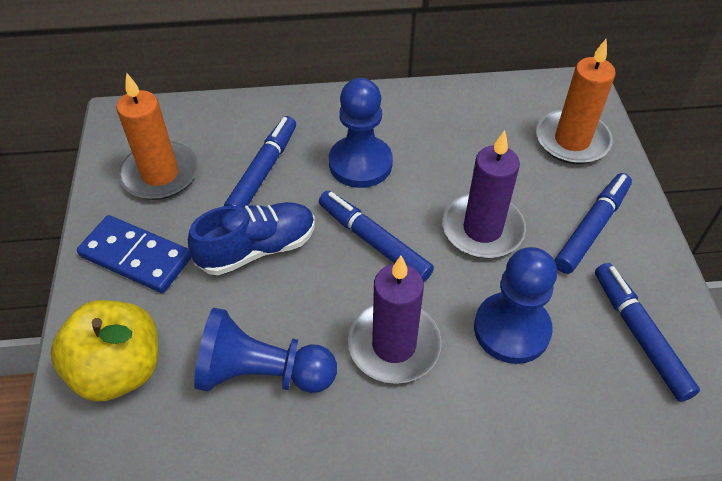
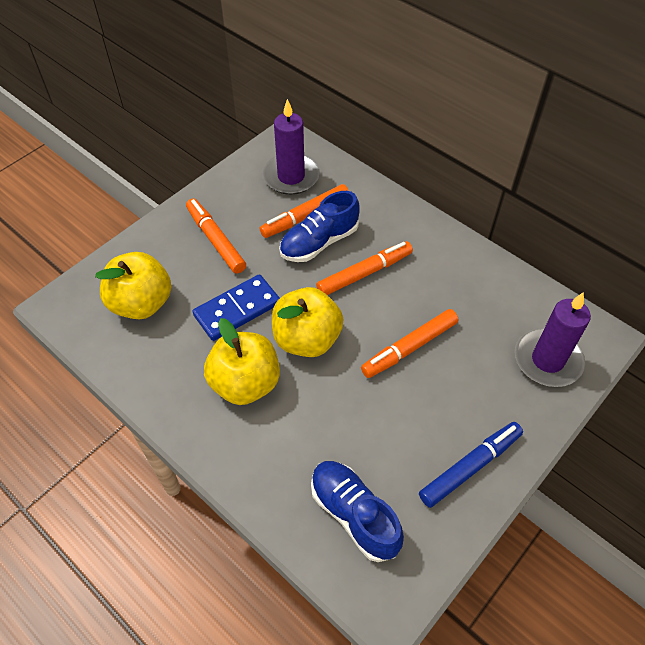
blue marker: 4 -> 1
blue pawn: 3 -> 0
blue shoe: 1 -> 2
orange candle: 2 -> 0
orange marker: 0 -> 4
yellow apple: 1 -> 3

